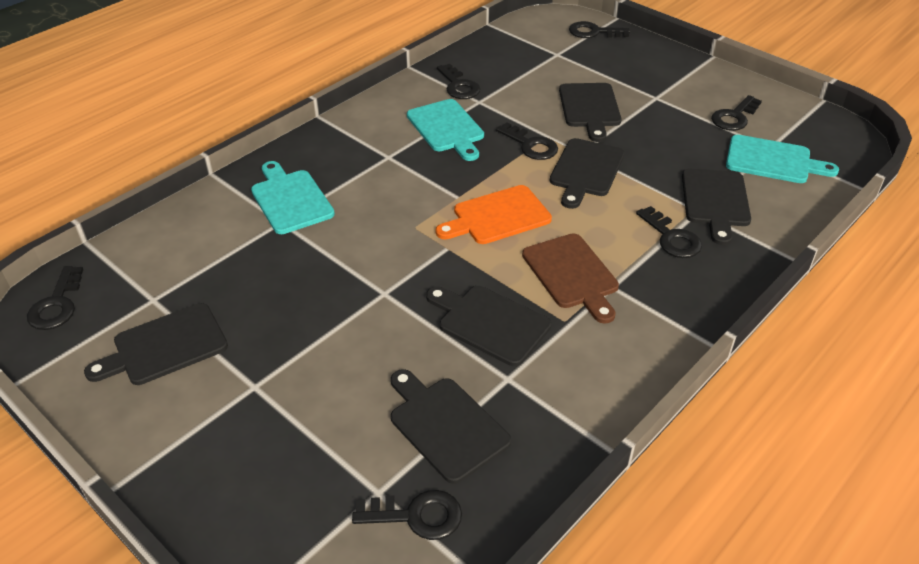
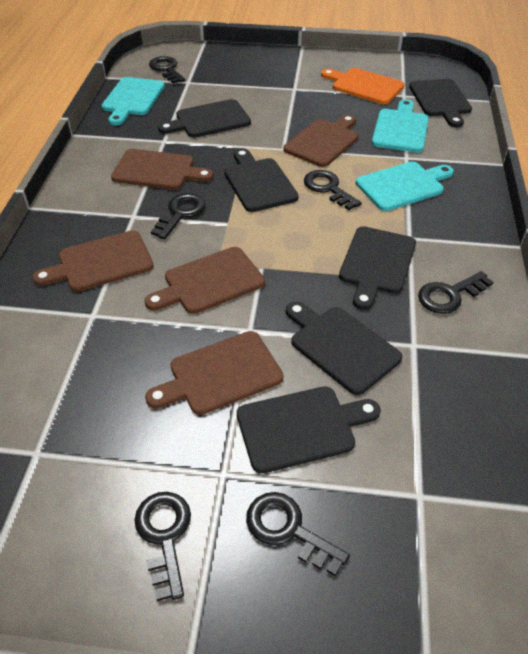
black key: 7 -> 6
brown cutting board: 1 -> 5

